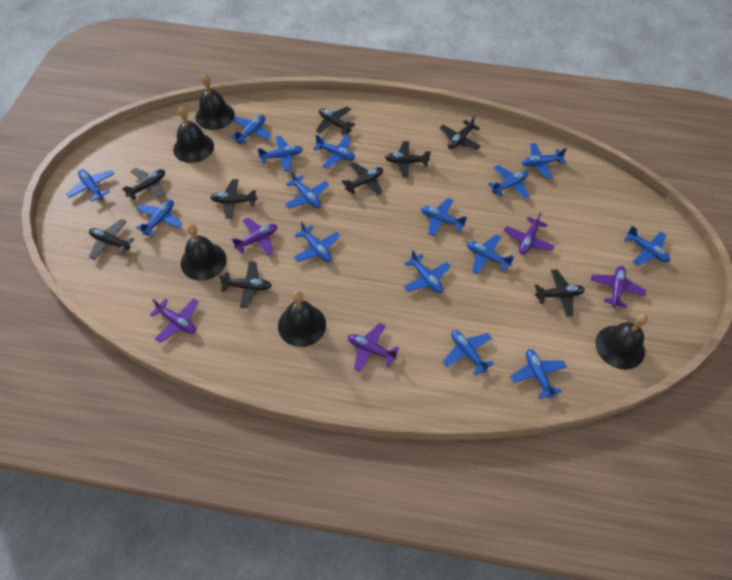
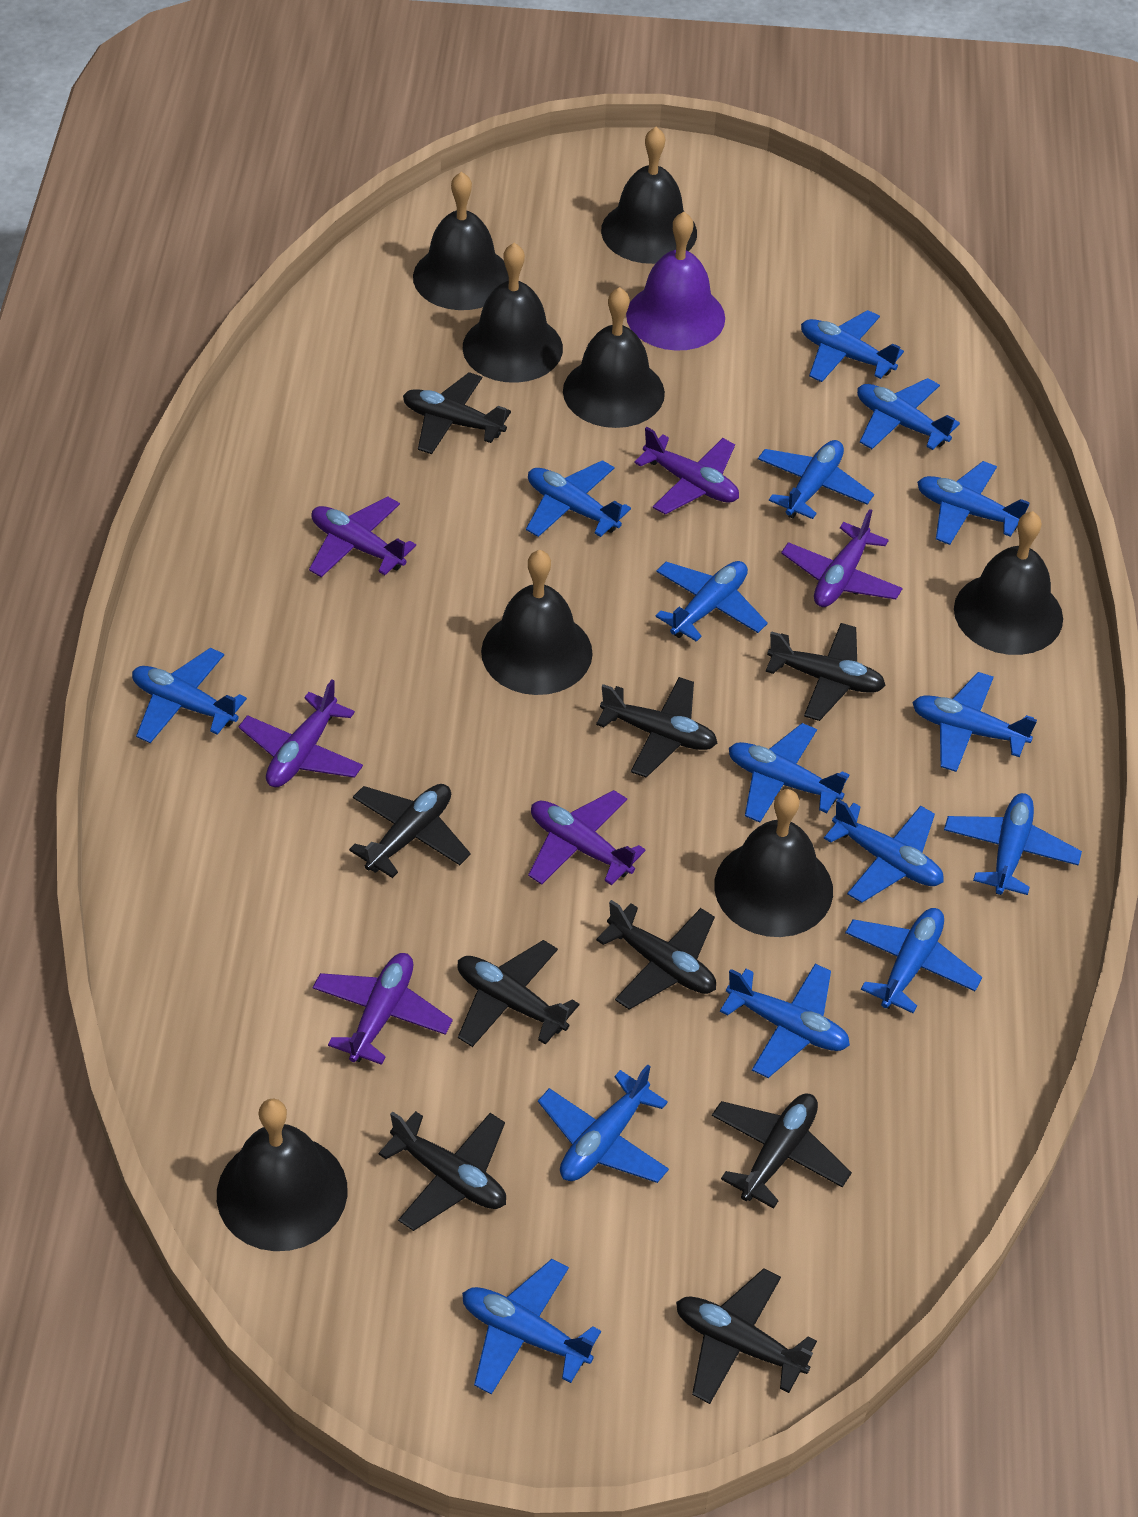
black bell: 5 -> 8
purple bell: 0 -> 1
purple plane: 5 -> 6

